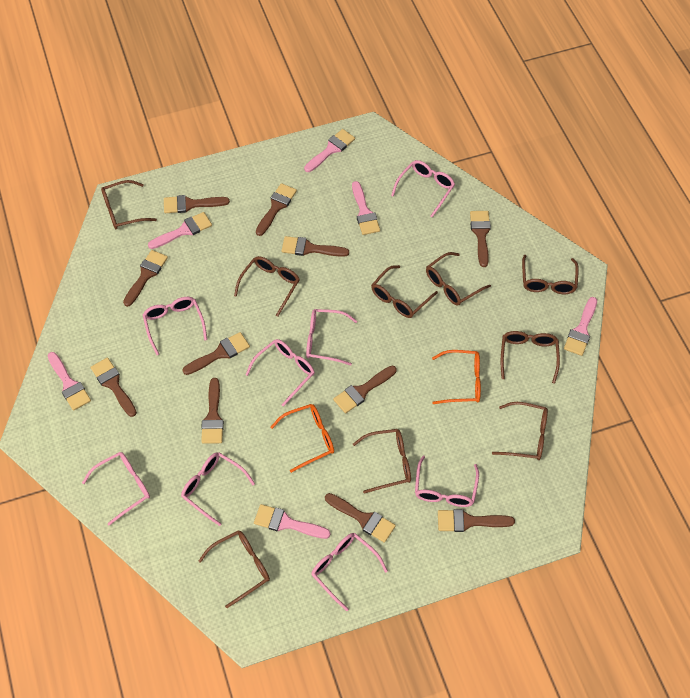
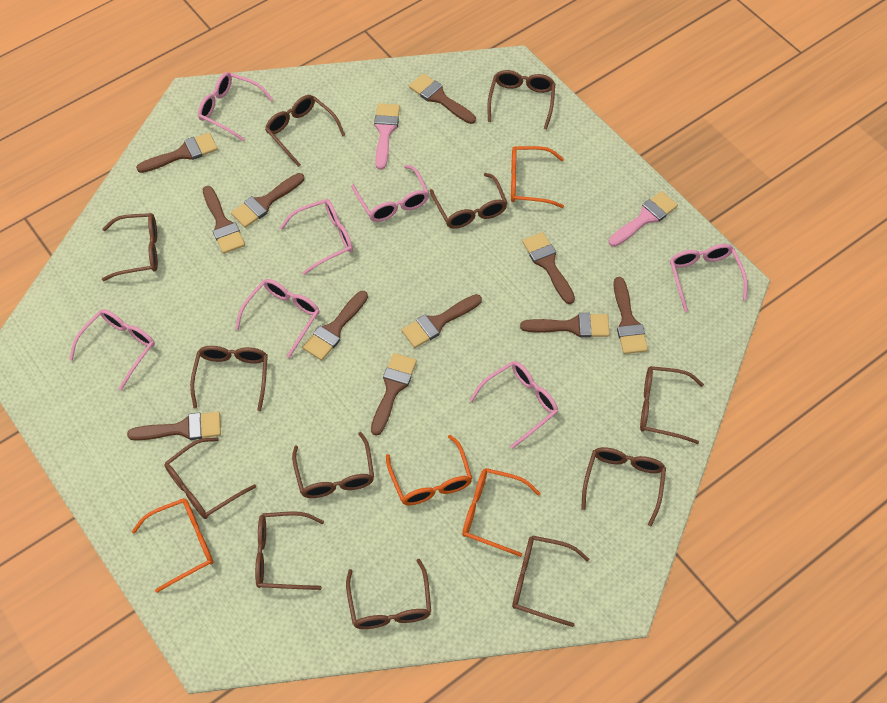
brown glasses: 9 -> 12
orange glasses: 2 -> 4
pink brush: 6 -> 2
pink glasses: 8 -> 7

